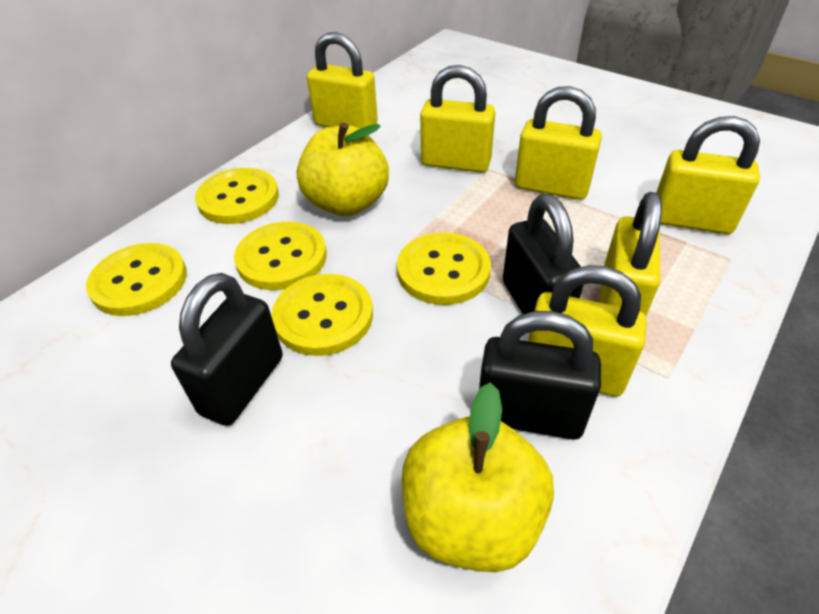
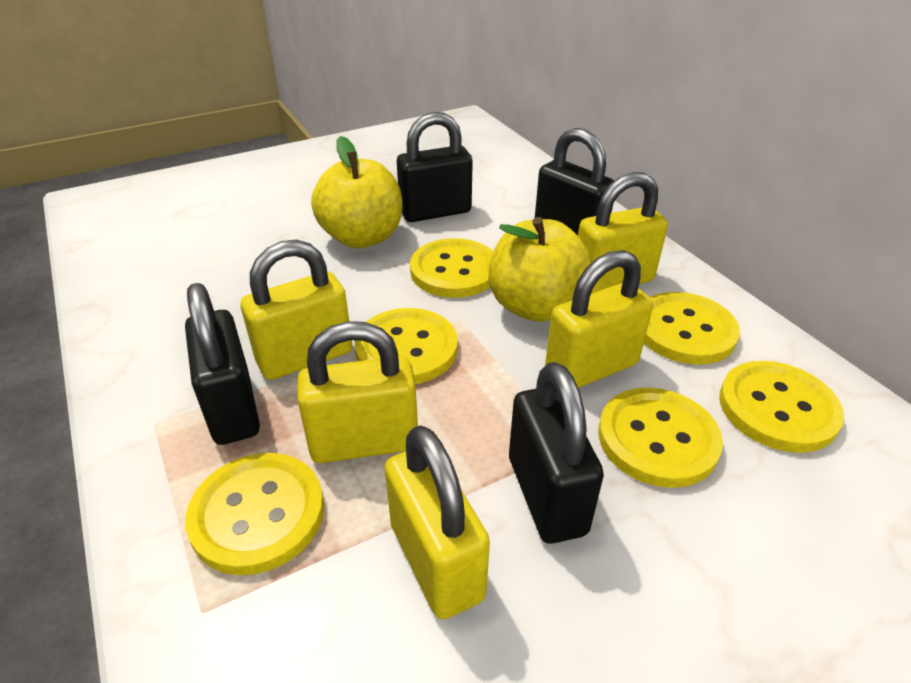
black padlock: 3 -> 4
yellow button: 5 -> 6
yellow padlock: 6 -> 5

